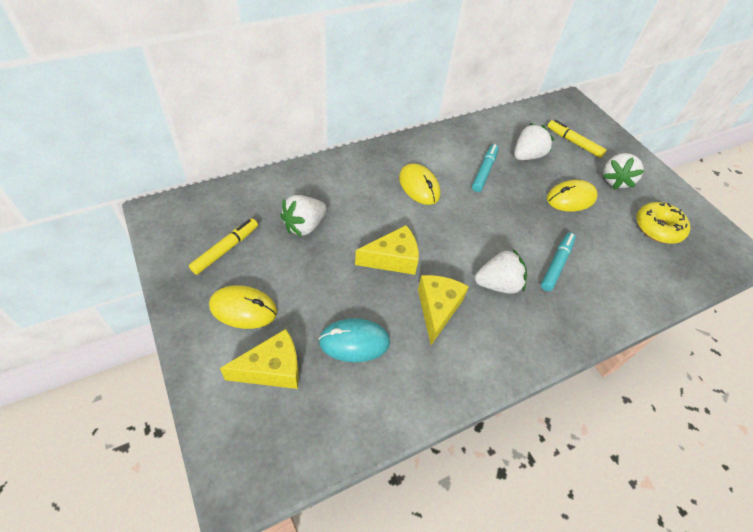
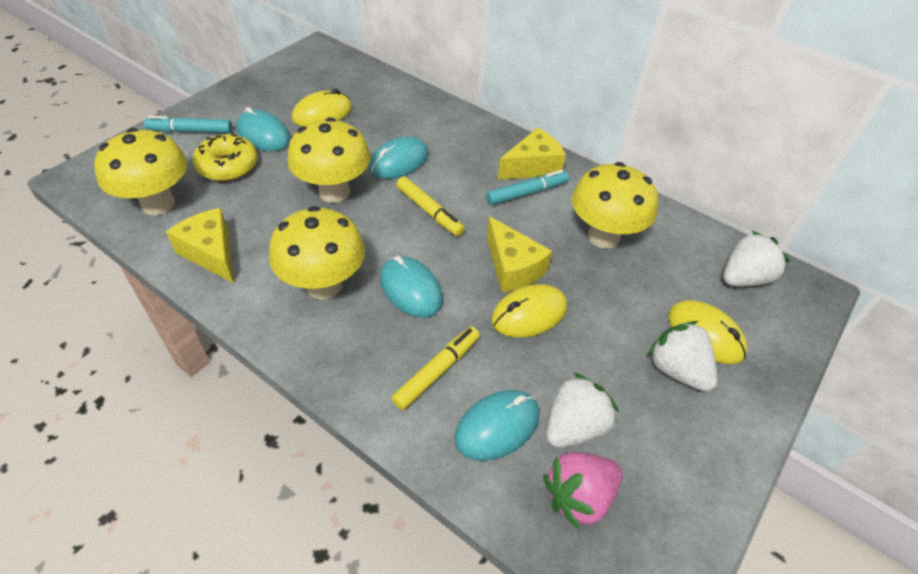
pink strawberry: 0 -> 1
turquoise mouse: 1 -> 4
white strawberry: 4 -> 3
yellow mushroom: 0 -> 4

